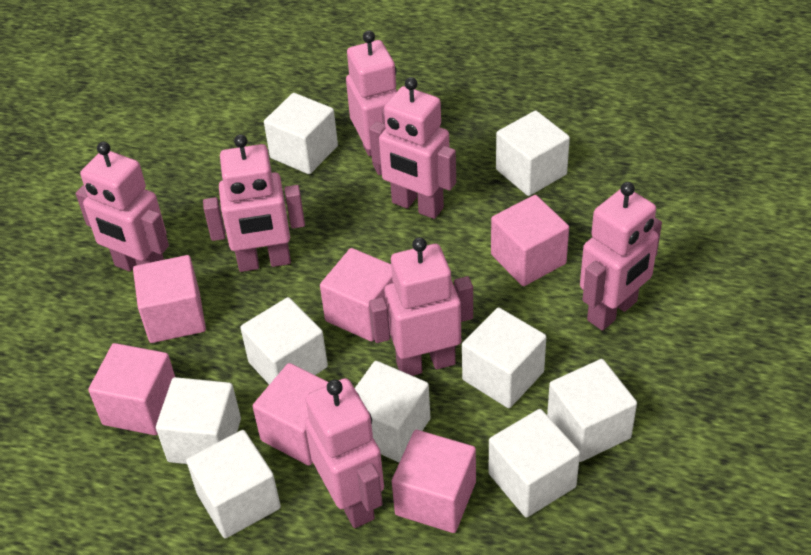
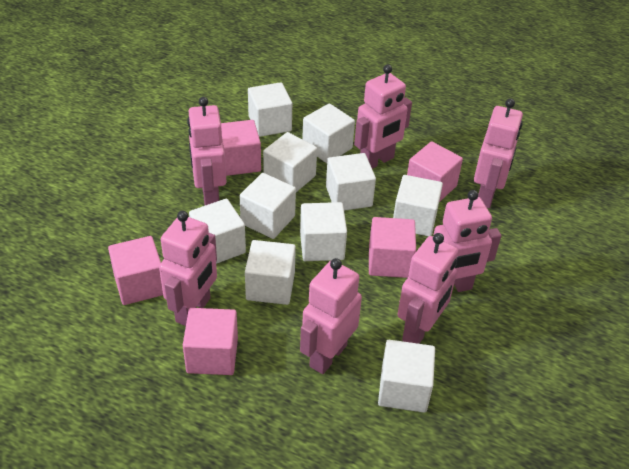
pink cube: 6 -> 5
white cube: 9 -> 10

